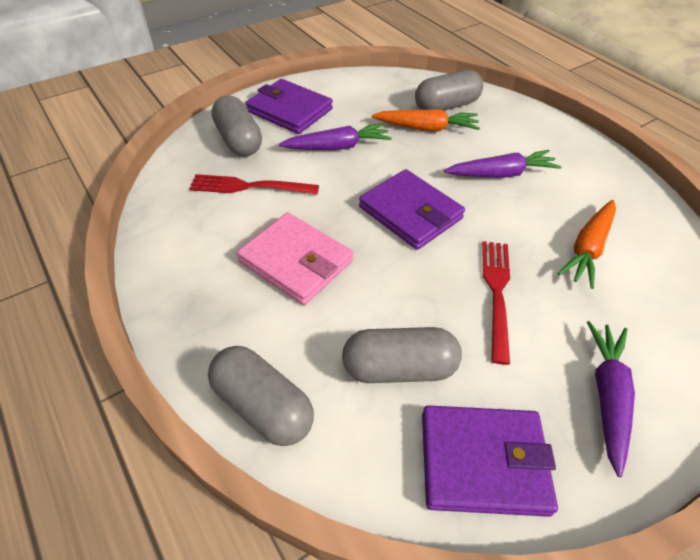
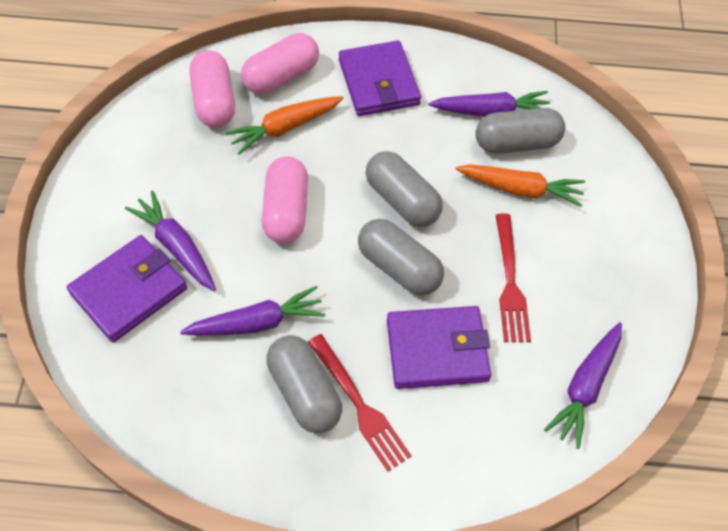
pink capsule: 0 -> 3
pink wallet: 1 -> 0
purple carrot: 3 -> 4

